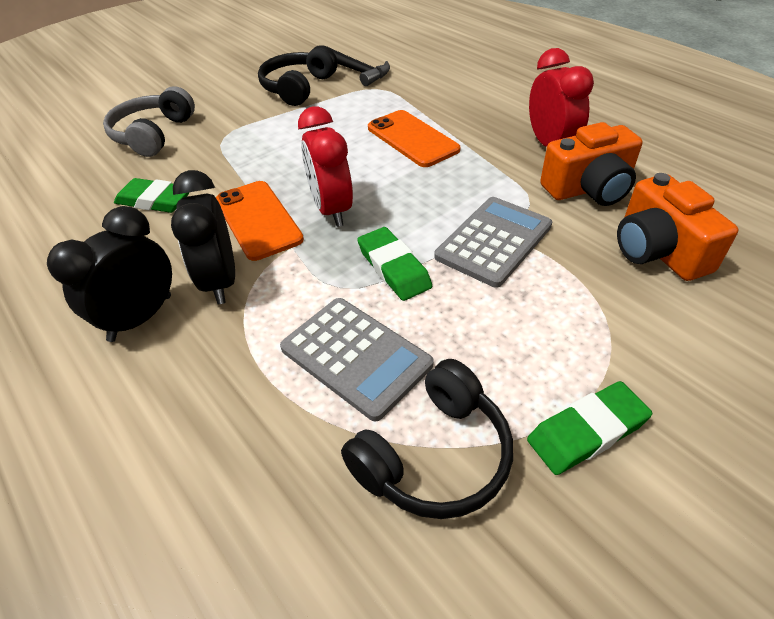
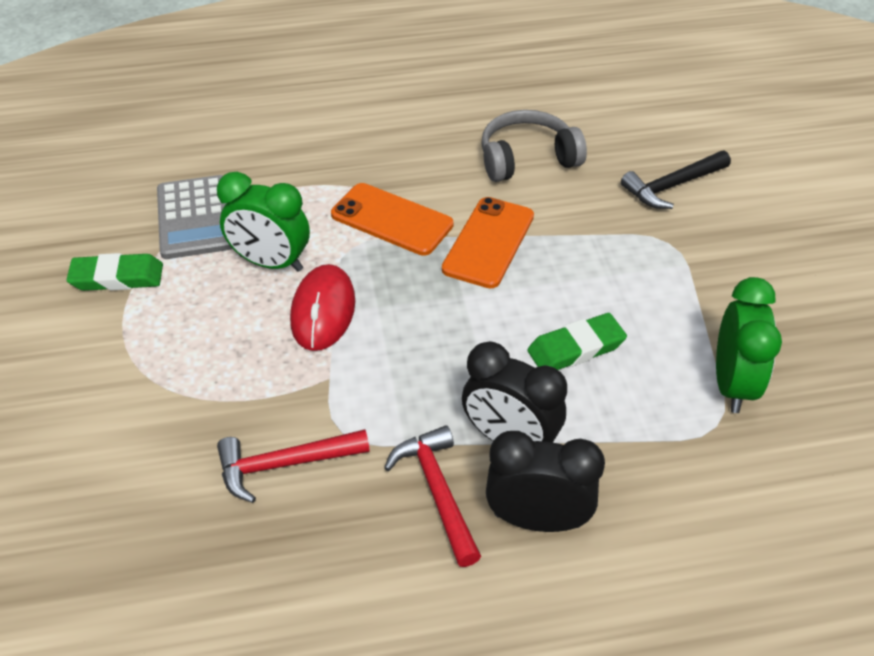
black headphones: 2 -> 0
green clock: 0 -> 2
green eraser: 3 -> 2
grey calculator: 2 -> 1
orange camera: 2 -> 0
red clock: 2 -> 0
red hammer: 0 -> 2
red mouse: 0 -> 1

